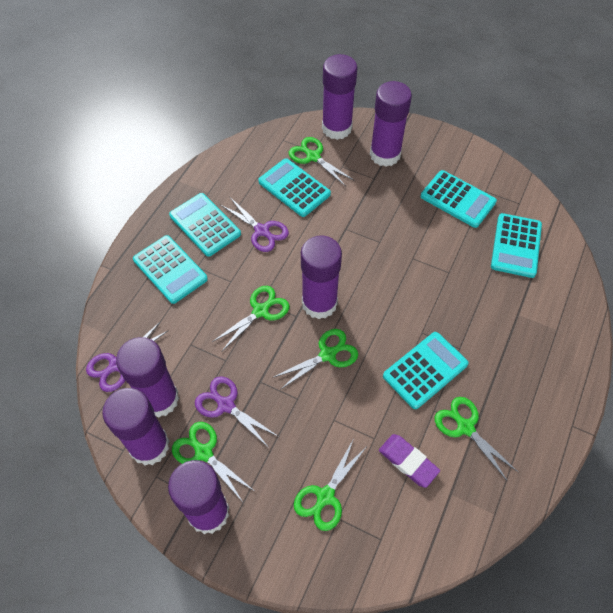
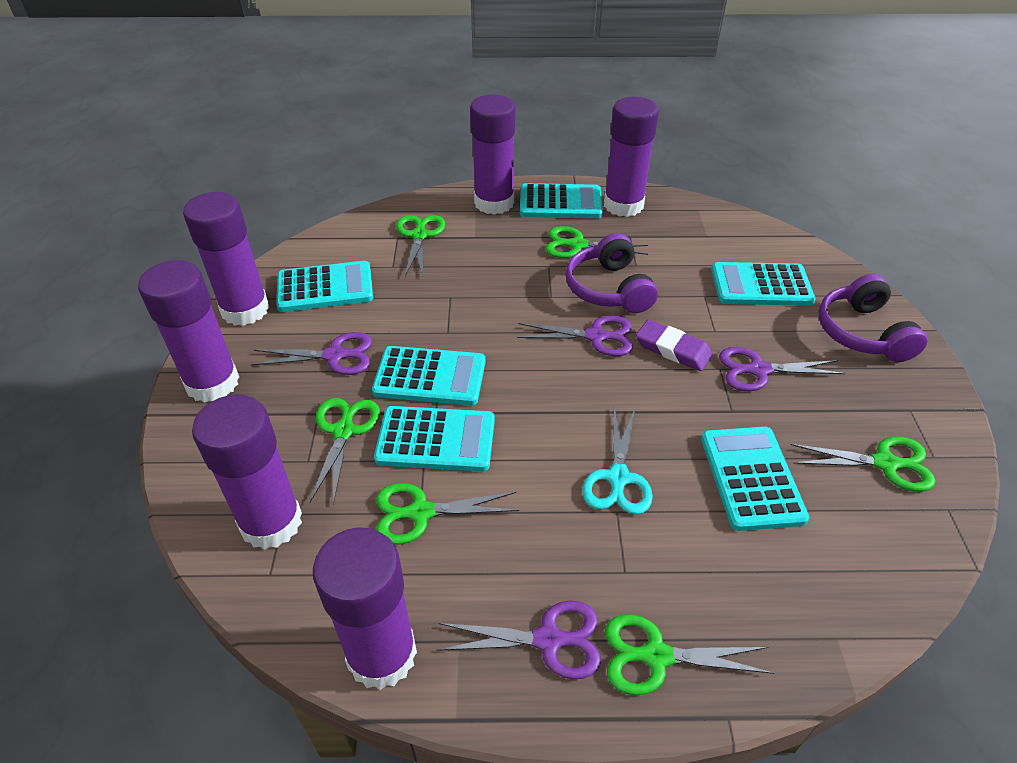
purple headphones: 0 -> 2
purple scissors: 3 -> 4
turquoise scissors: 0 -> 1

